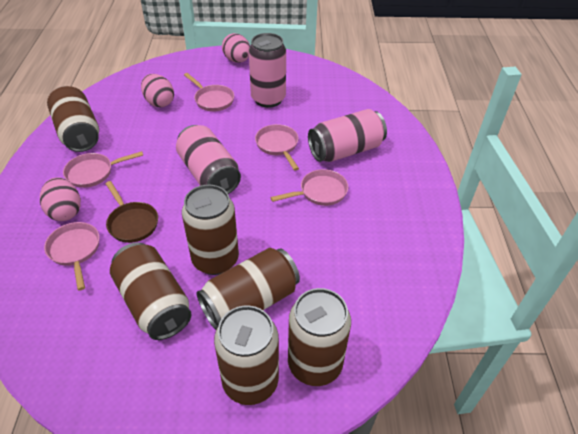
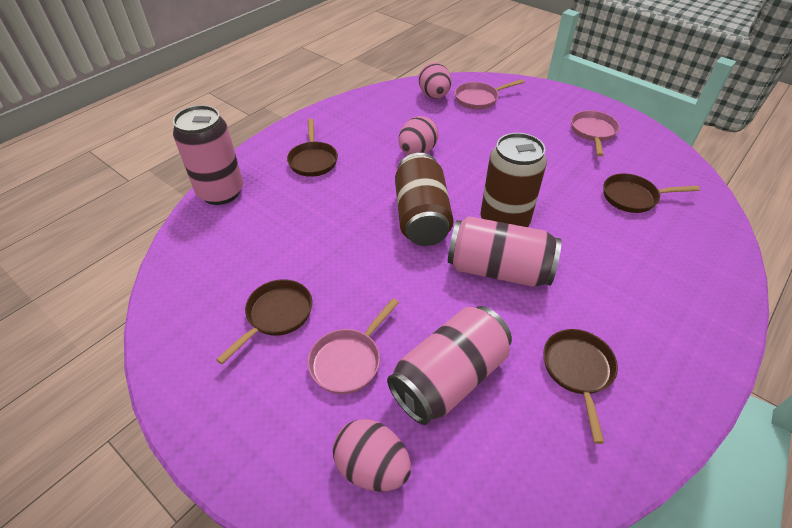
brown can: 6 -> 2
brown pan: 1 -> 4
pink pan: 5 -> 3

